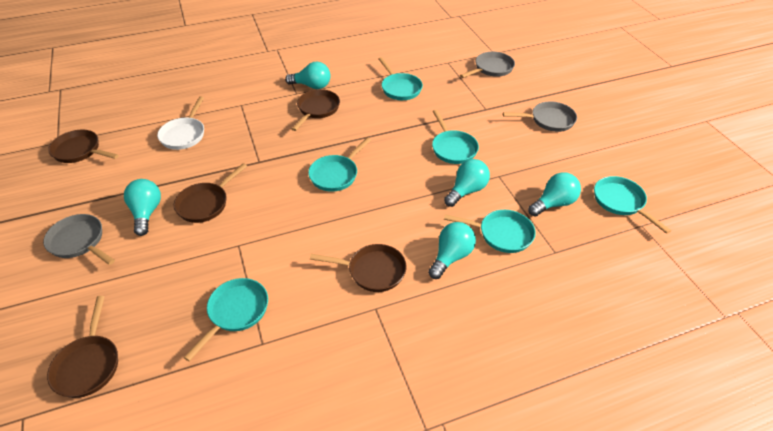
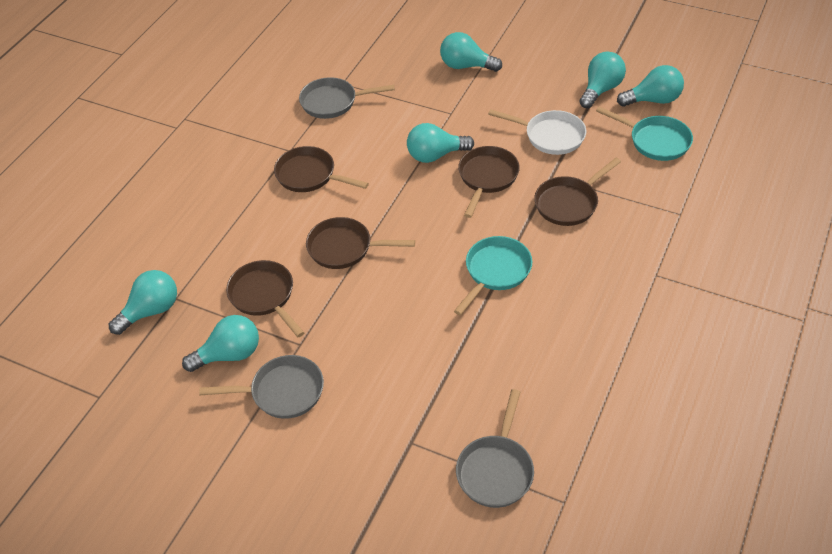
turquoise light bulb: 5 -> 6
turquoise pan: 6 -> 2

